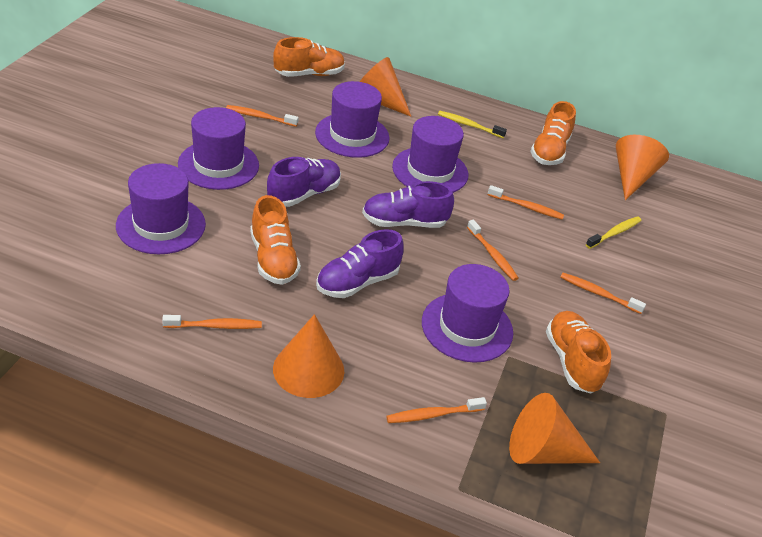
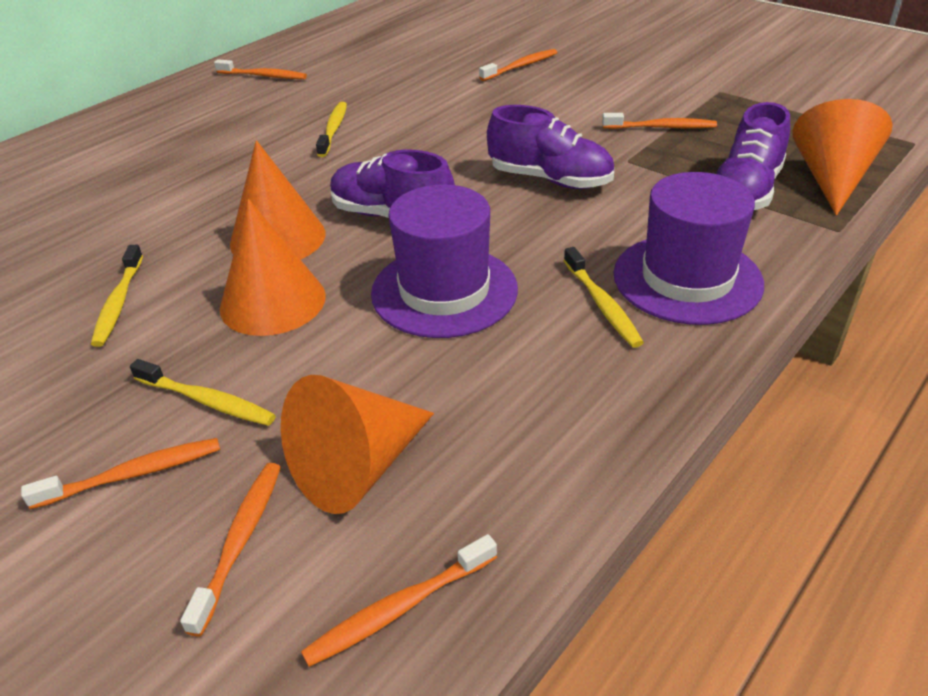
orange shoe: 4 -> 0
purple hat: 5 -> 2
yellow toothbrush: 2 -> 4

